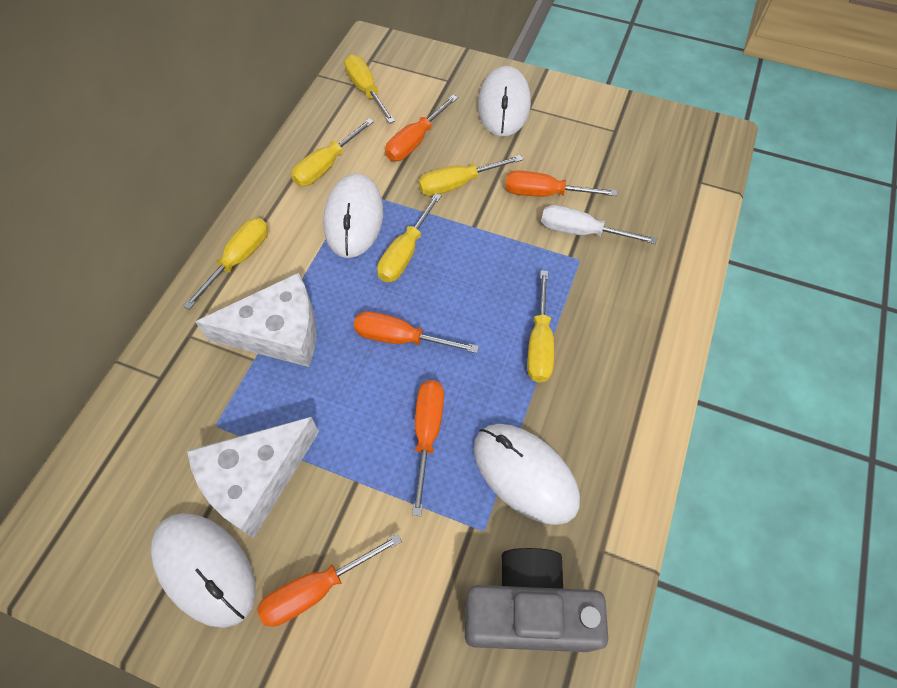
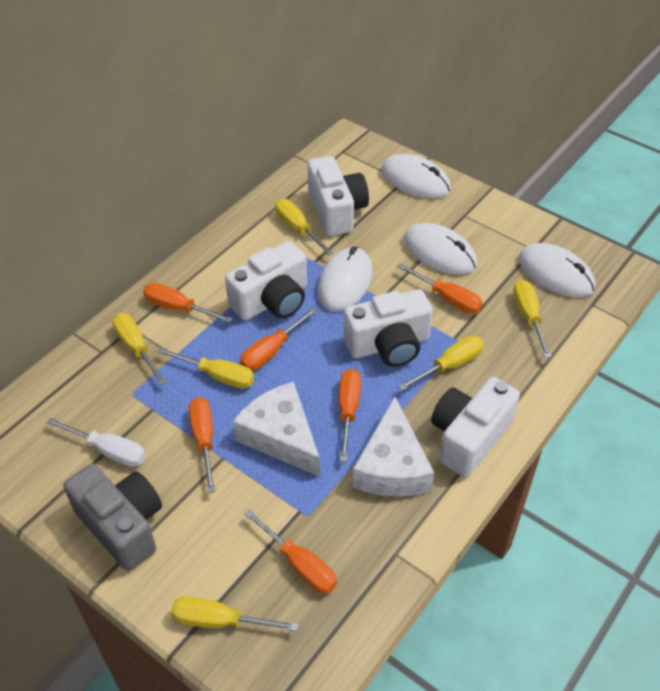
orange screwdriver: 5 -> 6
white camera: 0 -> 4

